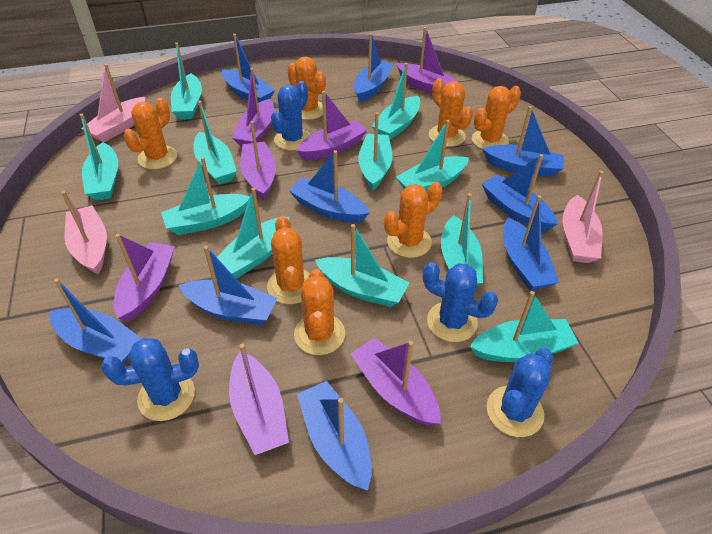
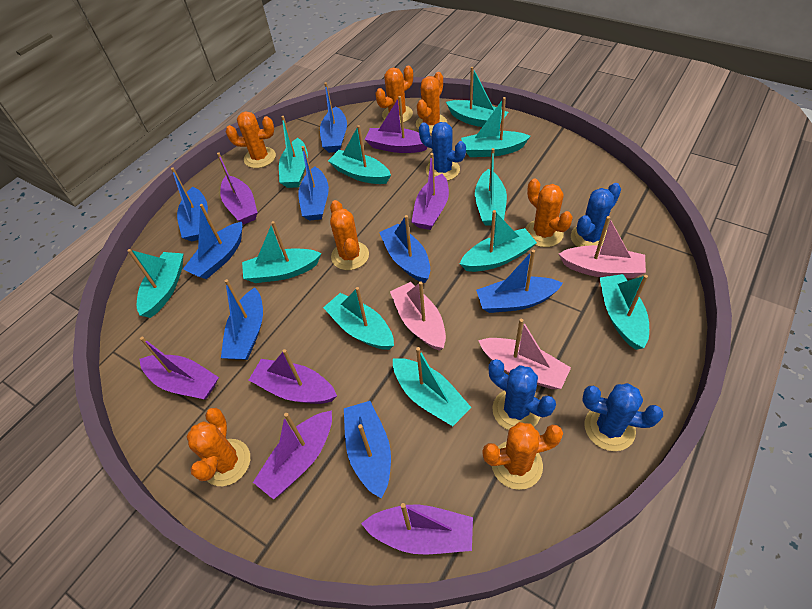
blue boat: 9 -> 8

